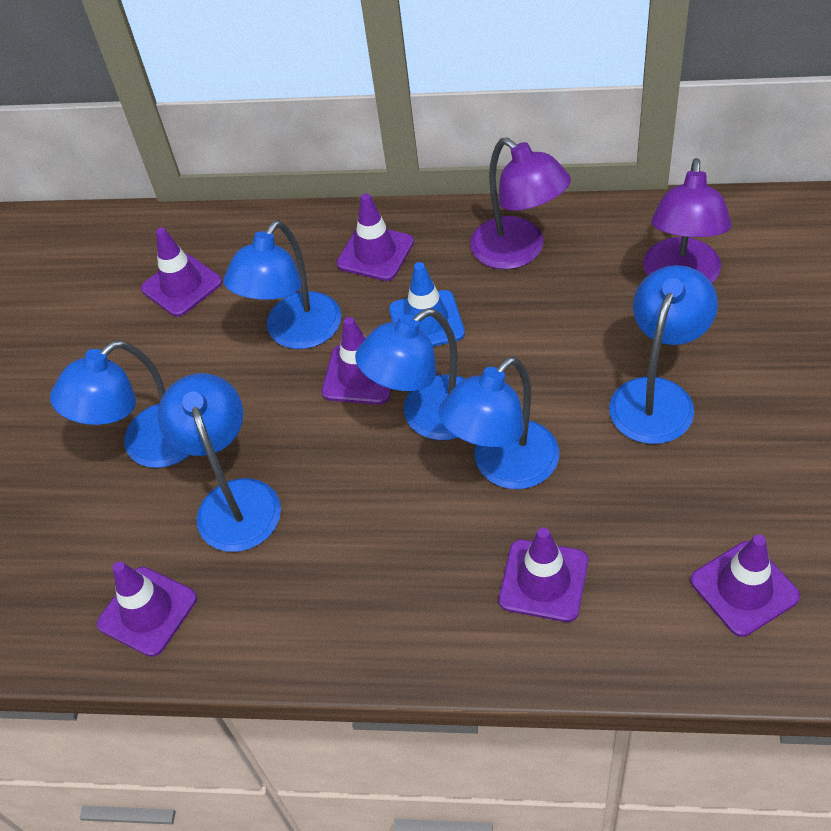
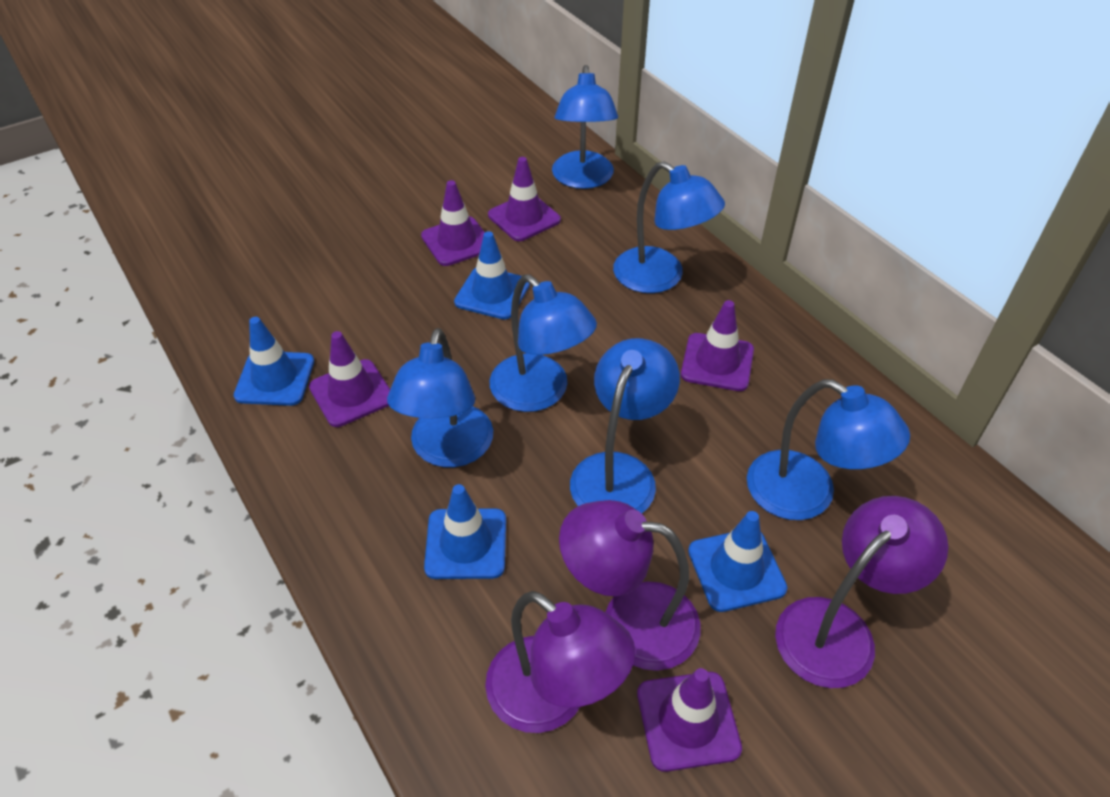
blue traffic cone: 1 -> 4
purple lamp: 2 -> 3
purple traffic cone: 6 -> 5

